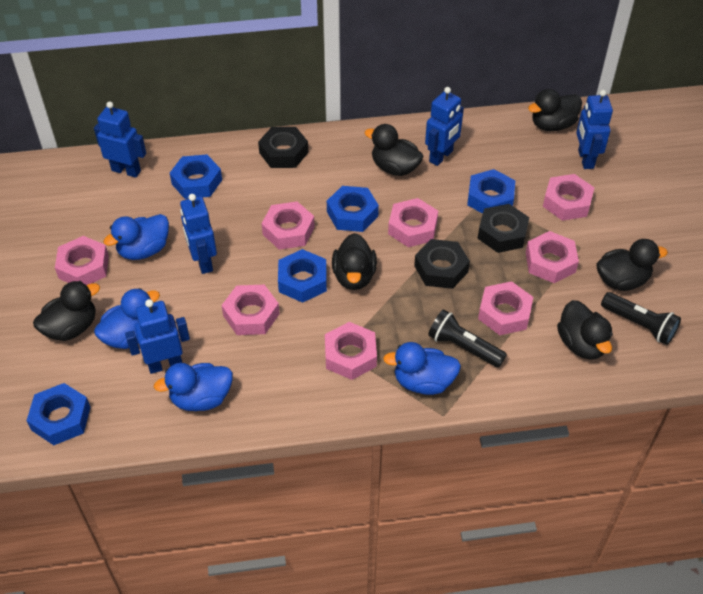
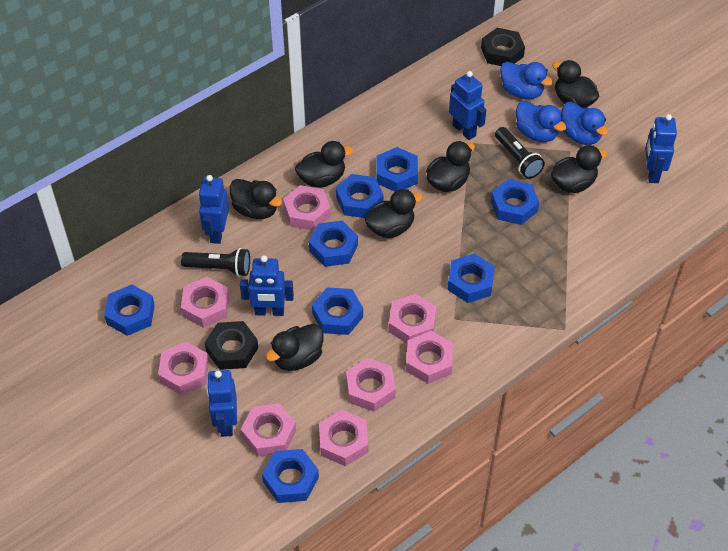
black duck: 6 -> 7
black nut: 3 -> 2
blue duck: 4 -> 3
blue nut: 5 -> 8

